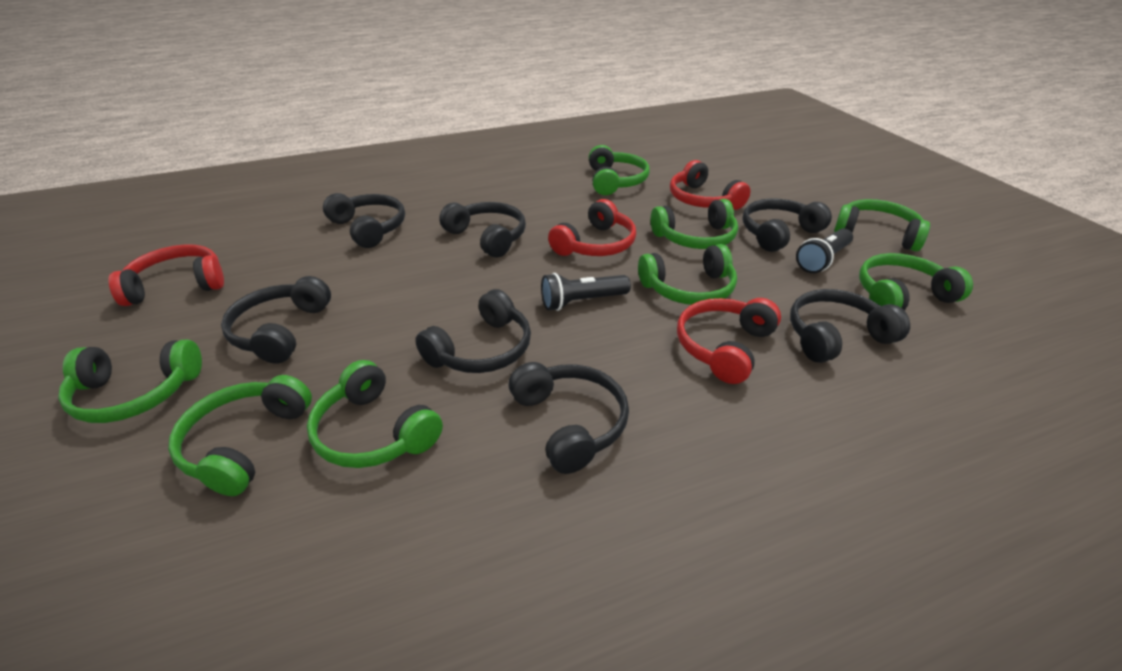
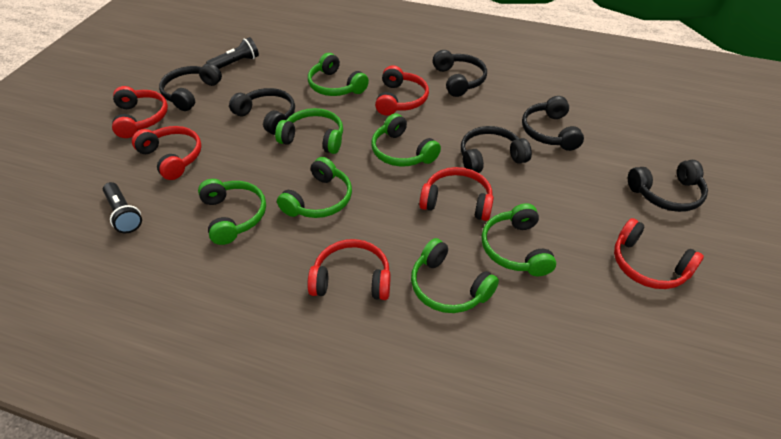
black headphones: 7 -> 6
green headphones: 8 -> 7
red headphones: 4 -> 6

